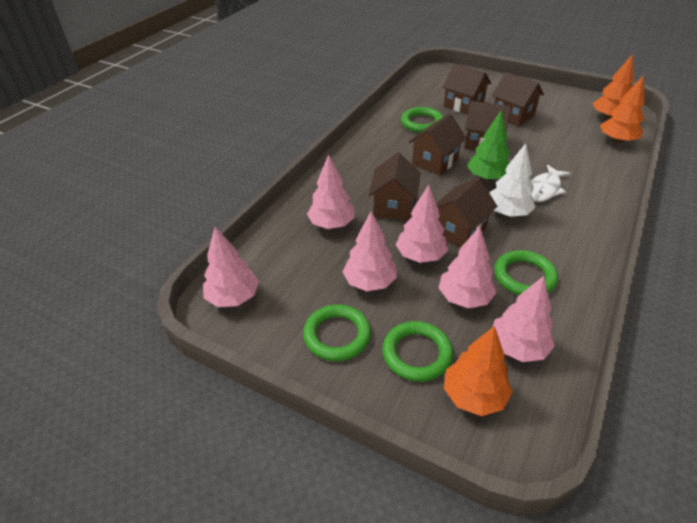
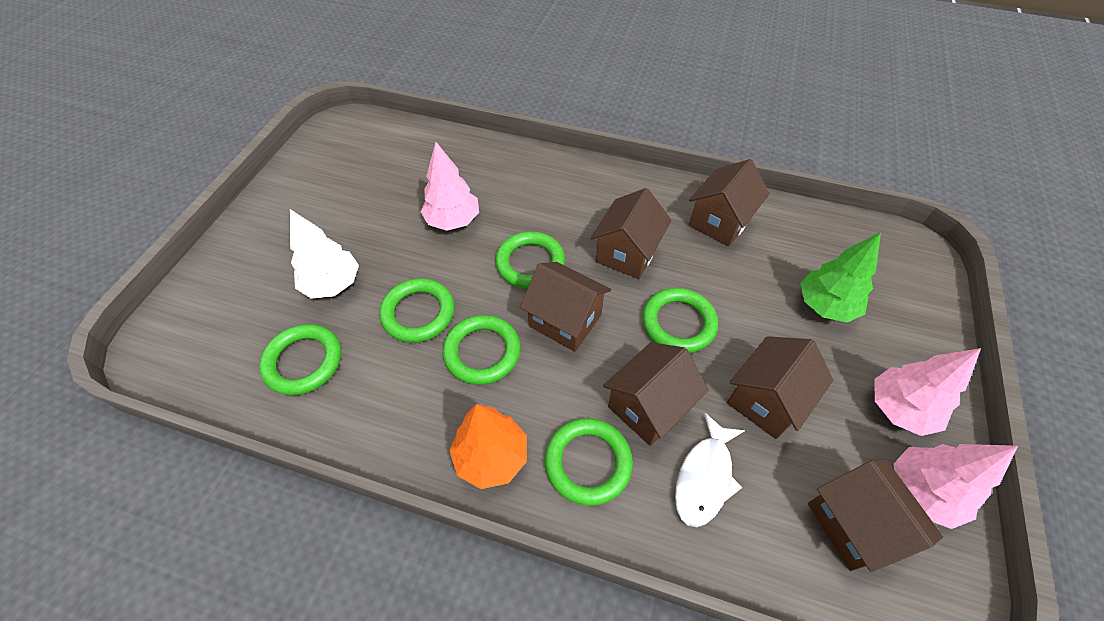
green ring: 4 -> 6
orange tree: 3 -> 1
pink tree: 6 -> 3

